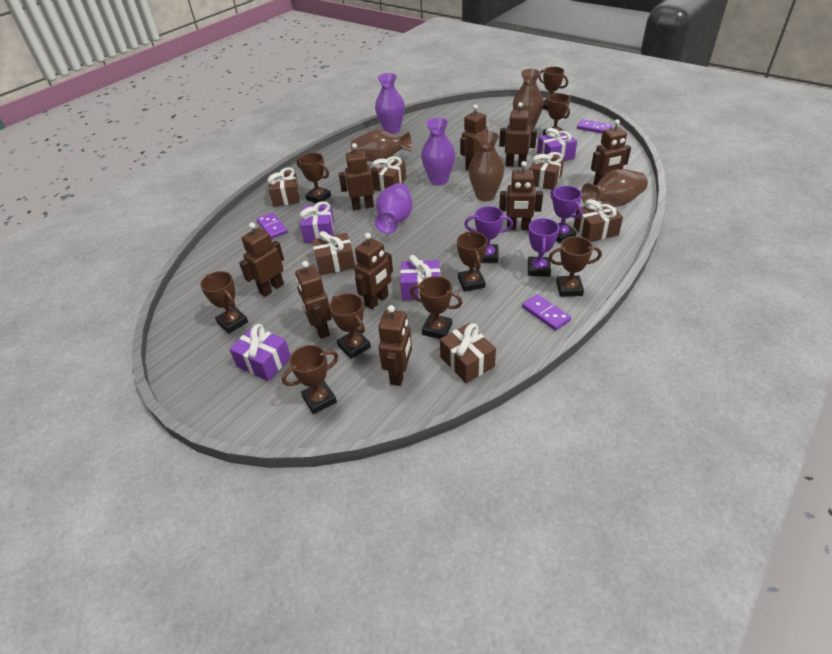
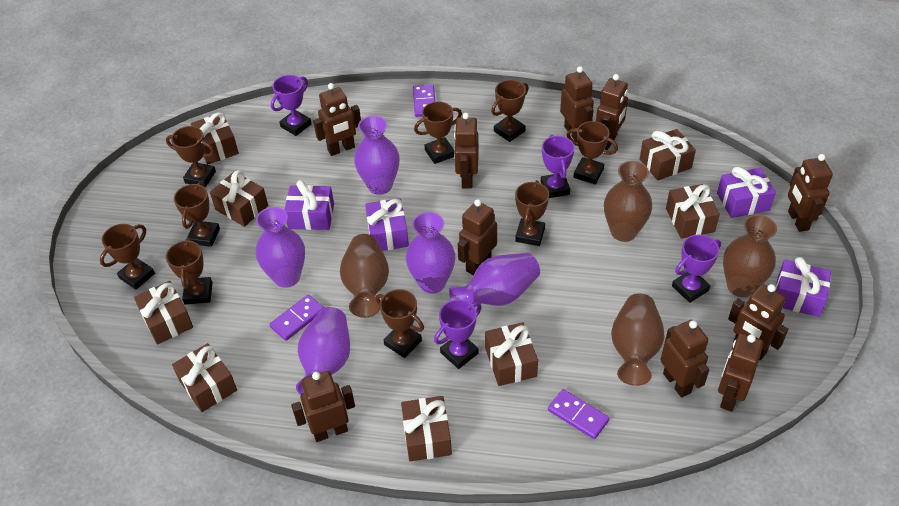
brown gift: 6 -> 8
brown robot: 9 -> 10
purple trophy: 3 -> 4
purple vase: 3 -> 5

